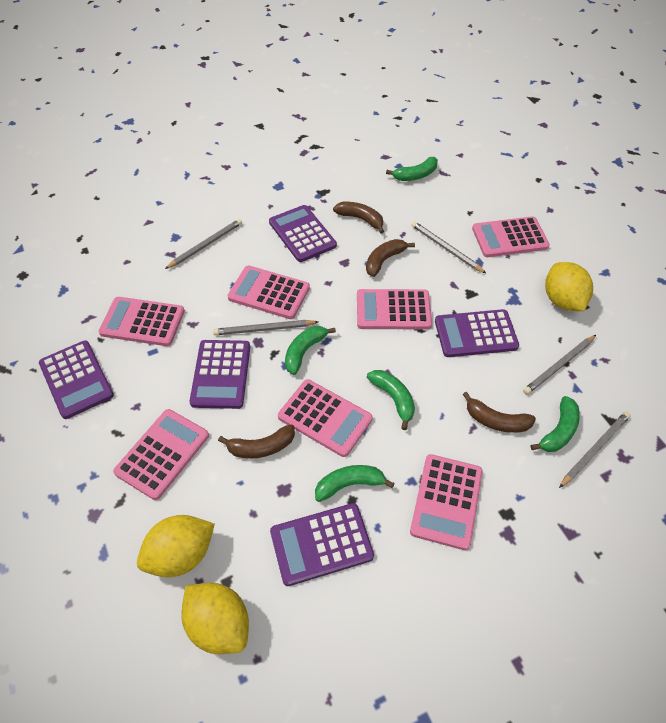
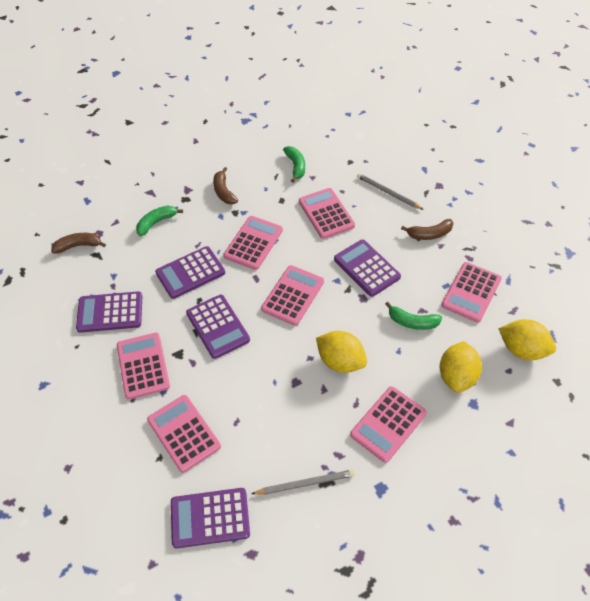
brown banana: 4 -> 3
green banana: 5 -> 3
grey pencil: 5 -> 2

